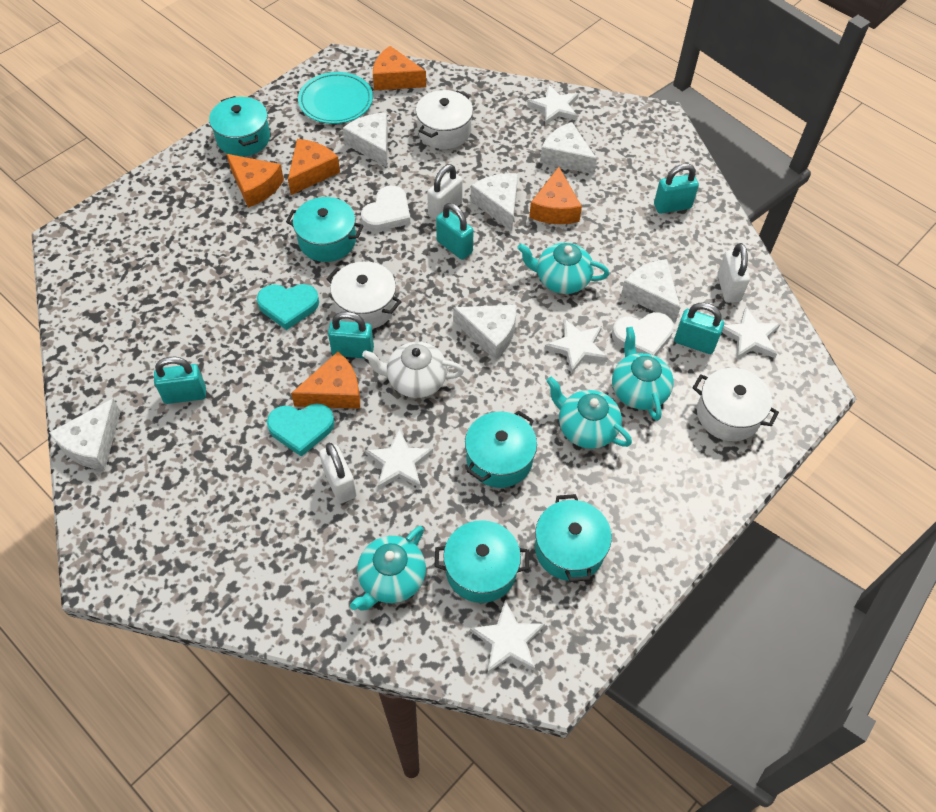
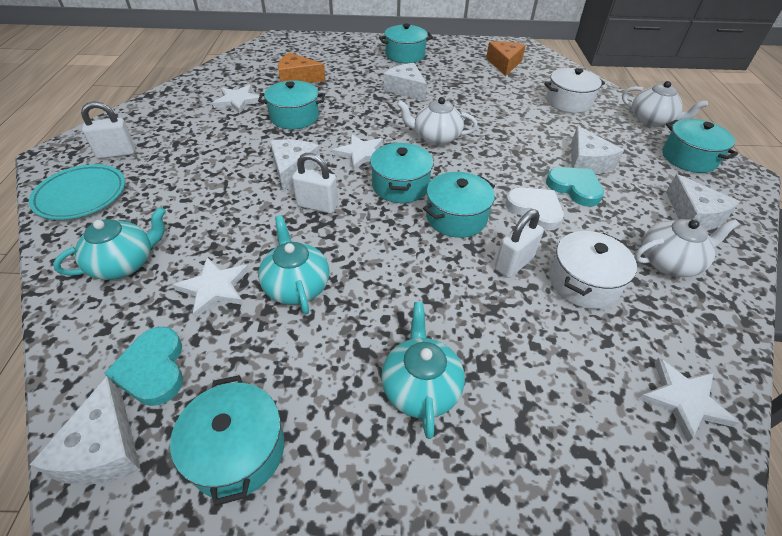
orange cheese: 5 -> 2
turquoise padlock: 5 -> 0
turquoise pot: 5 -> 6
turquoise teapot: 4 -> 3
white cheese: 6 -> 5
white heart: 2 -> 1
white pot: 3 -> 2
white star: 5 -> 4
white teapot: 1 -> 3

